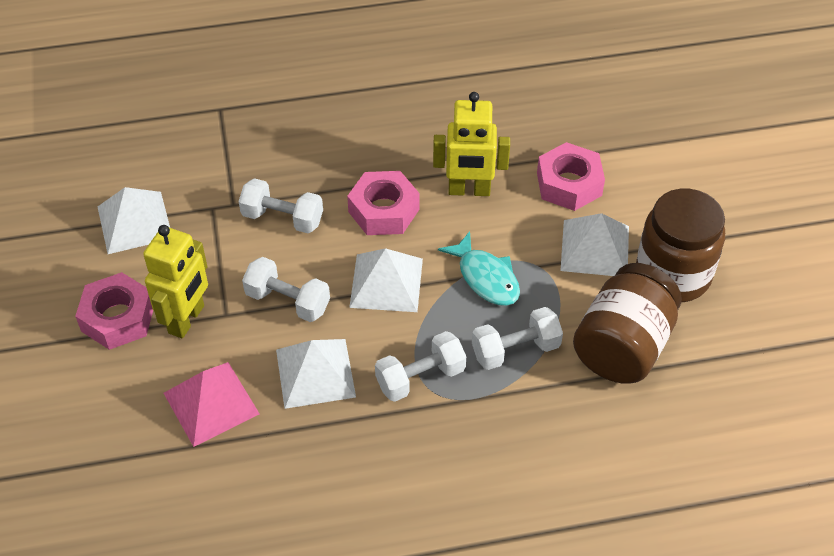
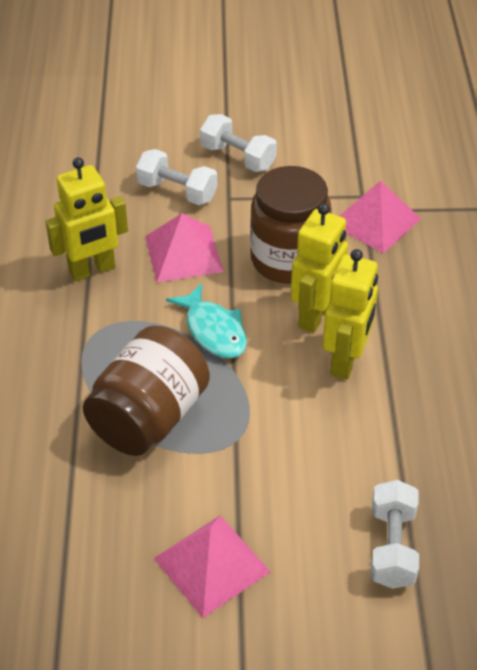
pink nut: 3 -> 0
pink pyramid: 1 -> 3
white dumbbell: 4 -> 3
white pyramid: 4 -> 0
yellow robot: 2 -> 3

